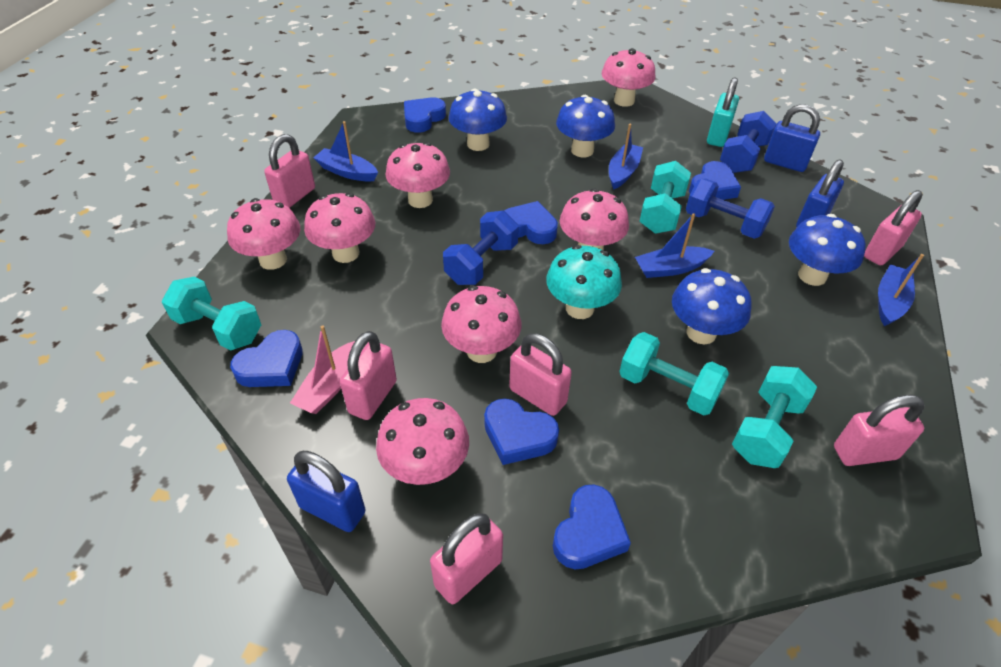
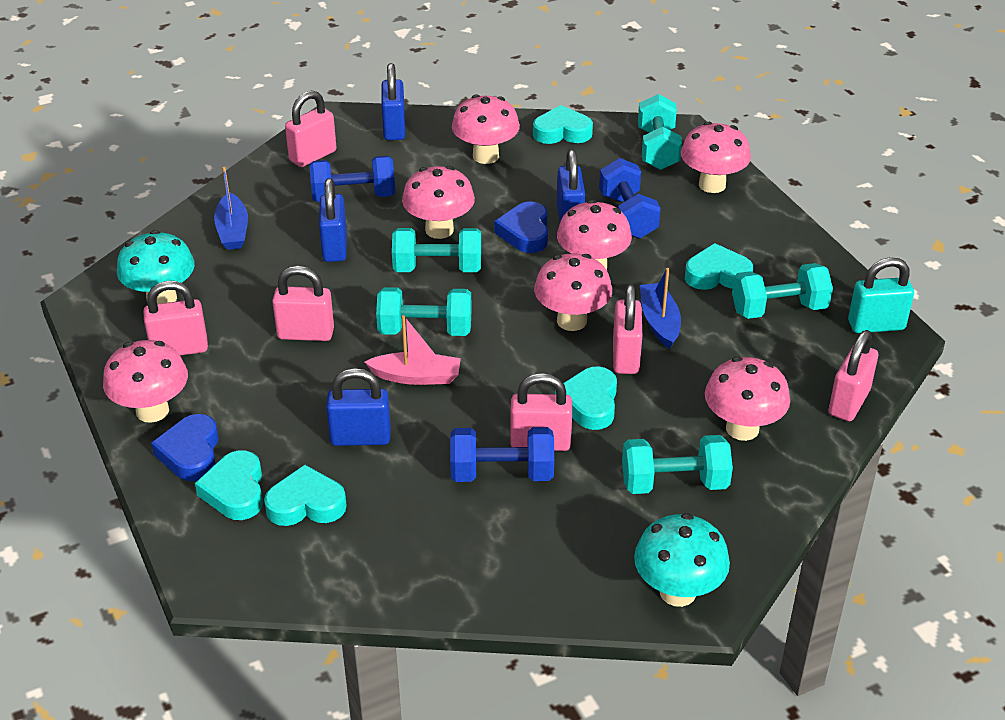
blue boat: 4 -> 2
blue heart: 6 -> 2
blue mushroom: 4 -> 0
blue padlock: 3 -> 4
turquoise dumbbell: 4 -> 5
turquoise heart: 0 -> 5
turquoise mushroom: 1 -> 2

